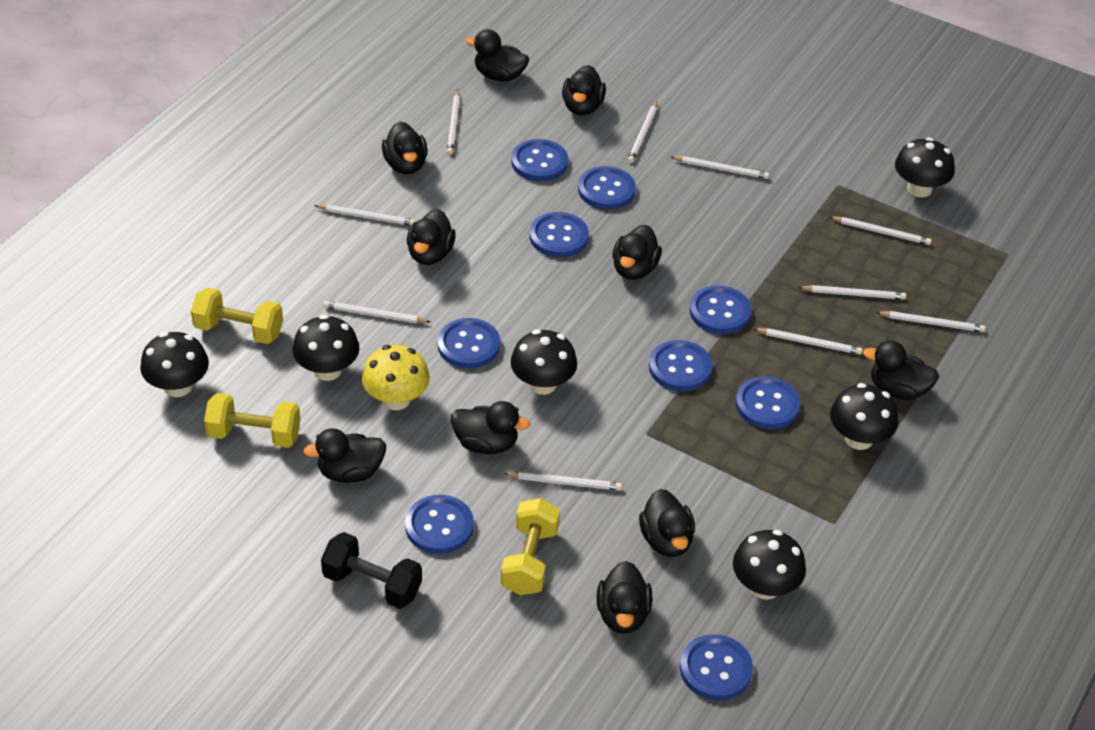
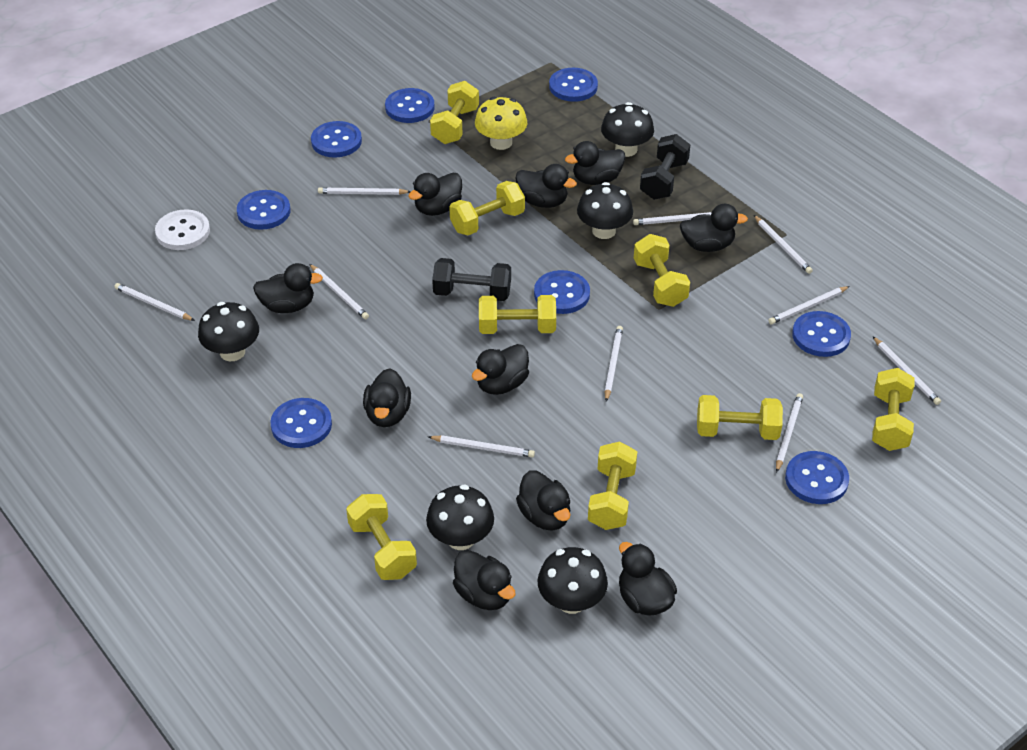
black dumbbell: 1 -> 2
black mushroom: 6 -> 5
blue button: 9 -> 8
white button: 0 -> 1
yellow dumbbell: 3 -> 8

